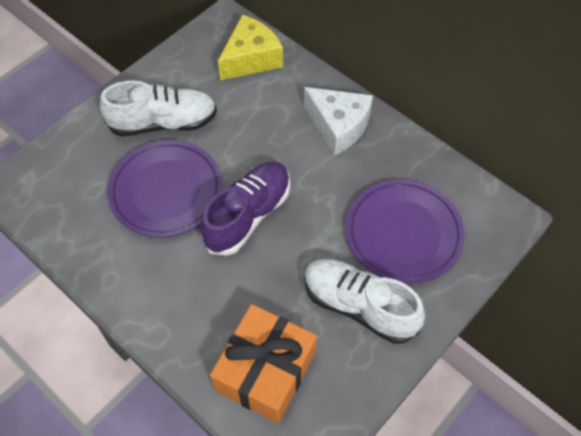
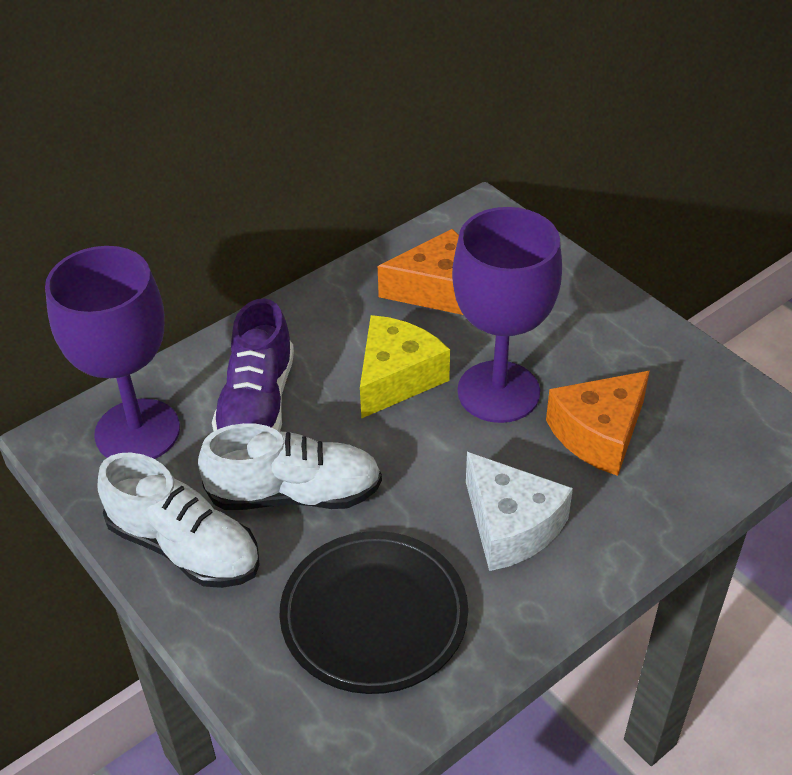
black plate: 0 -> 1
orange cheese: 0 -> 2
orange gift: 1 -> 0
purple goblet: 0 -> 2
purple plate: 2 -> 0

